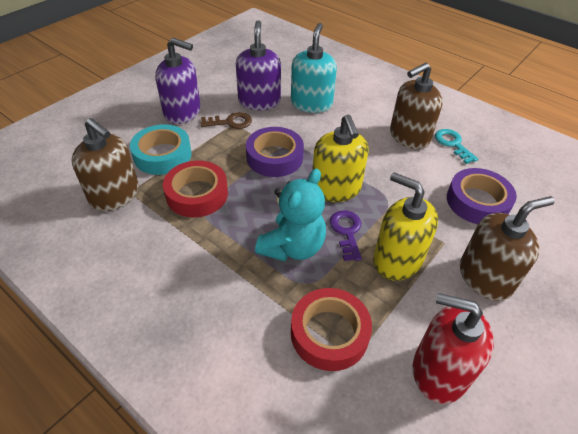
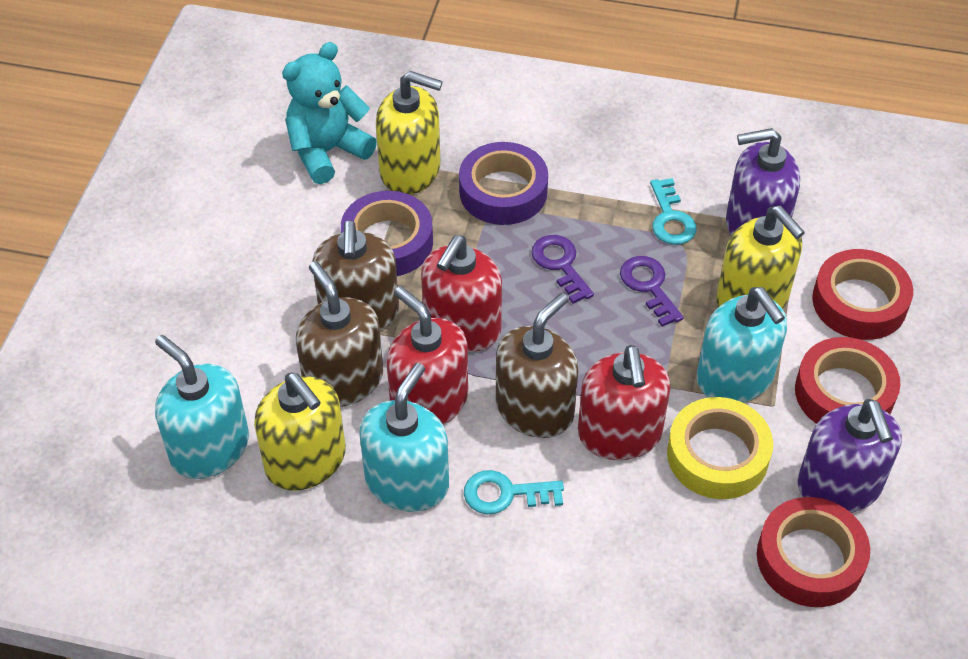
brown key: 1 -> 0
purple key: 1 -> 2
red soap dispenser: 1 -> 3
red tape: 2 -> 3
turquoise key: 1 -> 2
turquoise soap dispenser: 1 -> 3
turquoise tape: 1 -> 0
yellow soap dispenser: 2 -> 3
yellow tape: 0 -> 1

